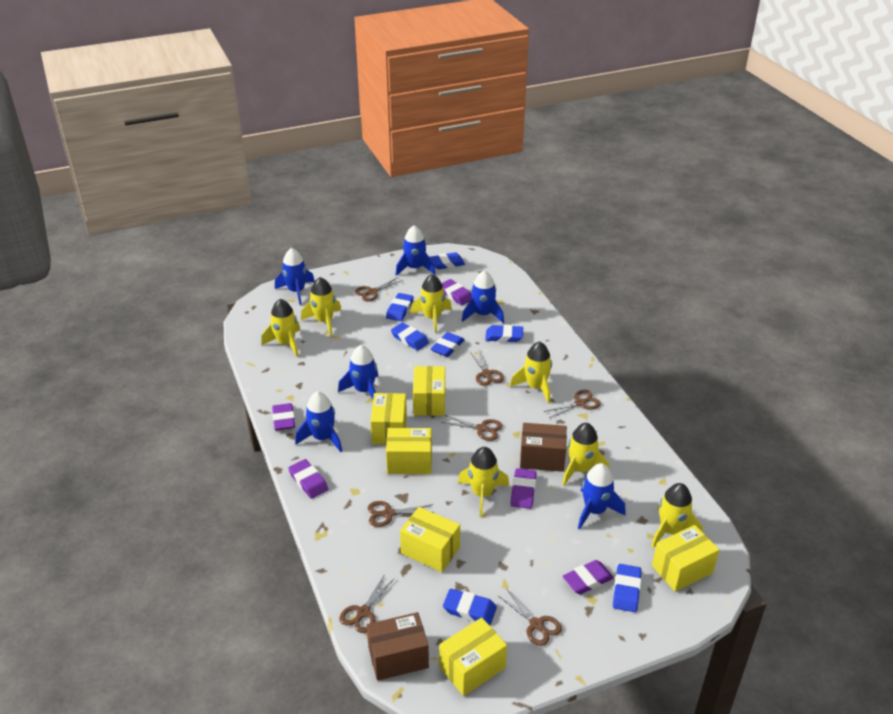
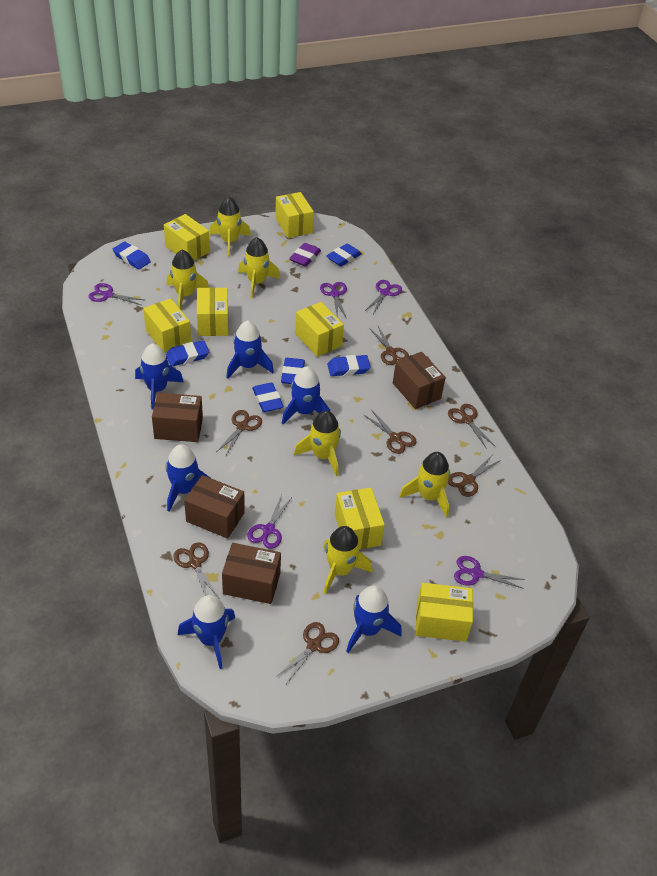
blue eraser: 7 -> 6
brown box: 2 -> 4
purple eraser: 5 -> 1
purple scissors: 0 -> 5
yellow box: 6 -> 7
yellow rocket: 7 -> 6

